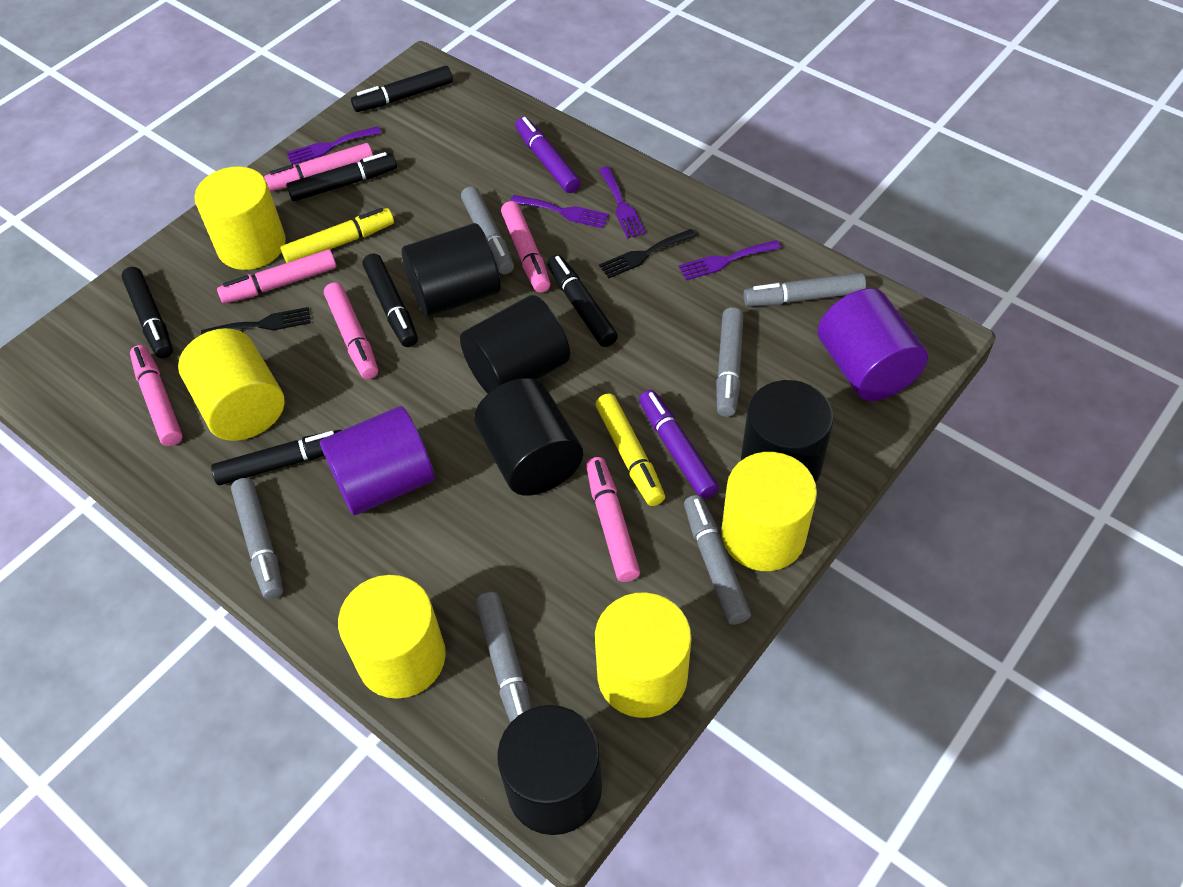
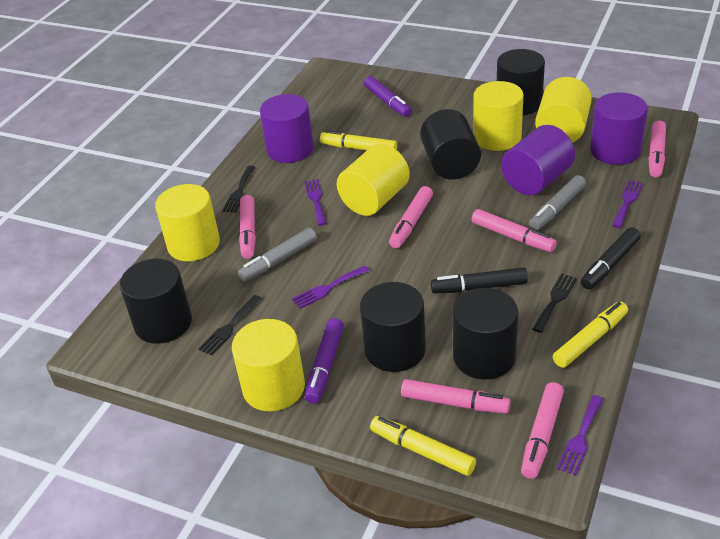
black fork: 2 -> 3
black marker: 6 -> 2
grey marker: 6 -> 2
purple cylinder: 2 -> 3
yellow marker: 2 -> 3

